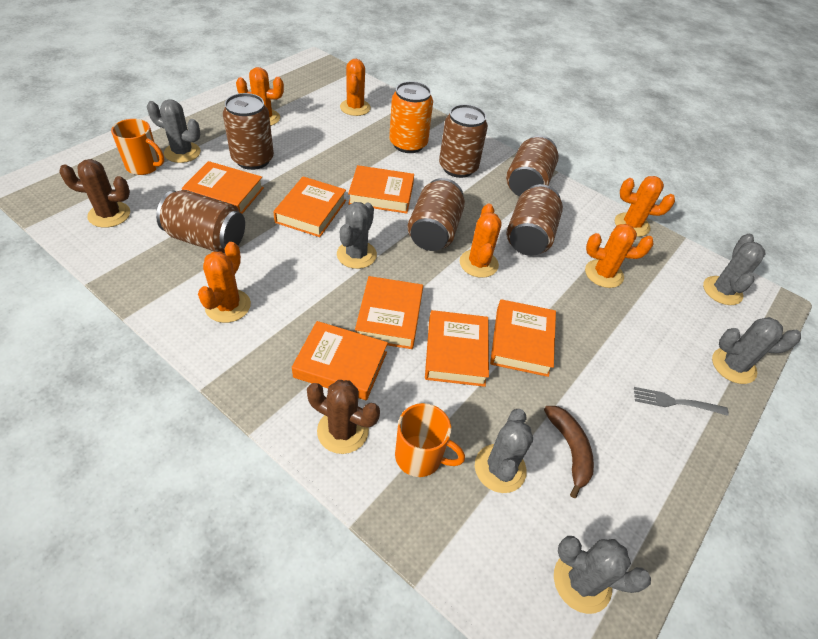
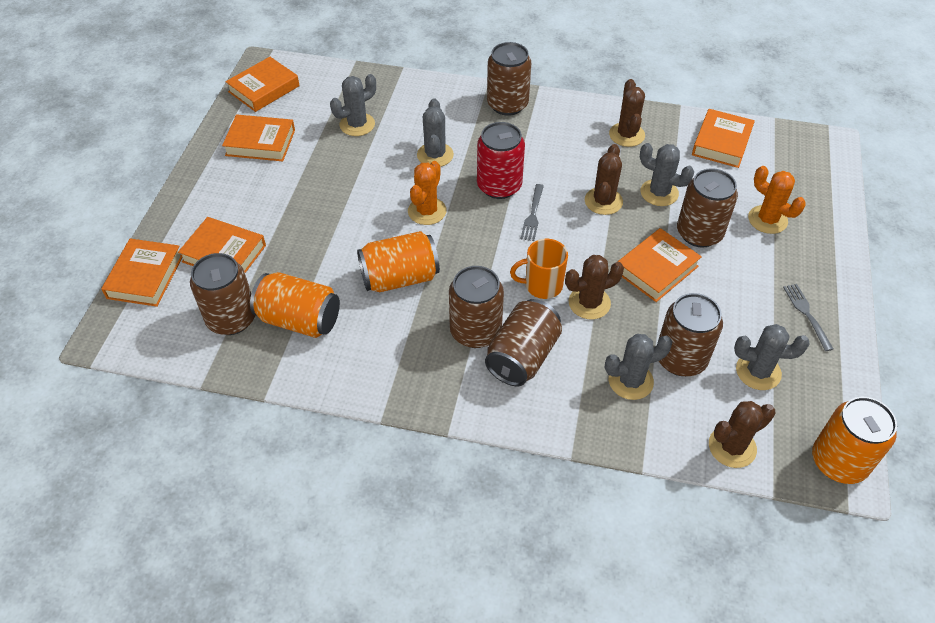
brown banana: 1 -> 0
brown cactus: 2 -> 4
grey cactus: 6 -> 5
grey fork: 1 -> 2
orange book: 7 -> 6
orange cactus: 6 -> 2
orange can: 1 -> 3
orange mug: 2 -> 1
red can: 0 -> 1

